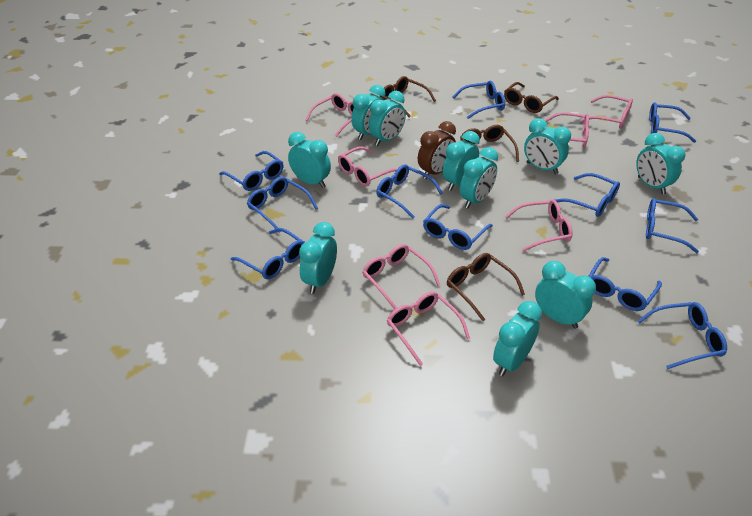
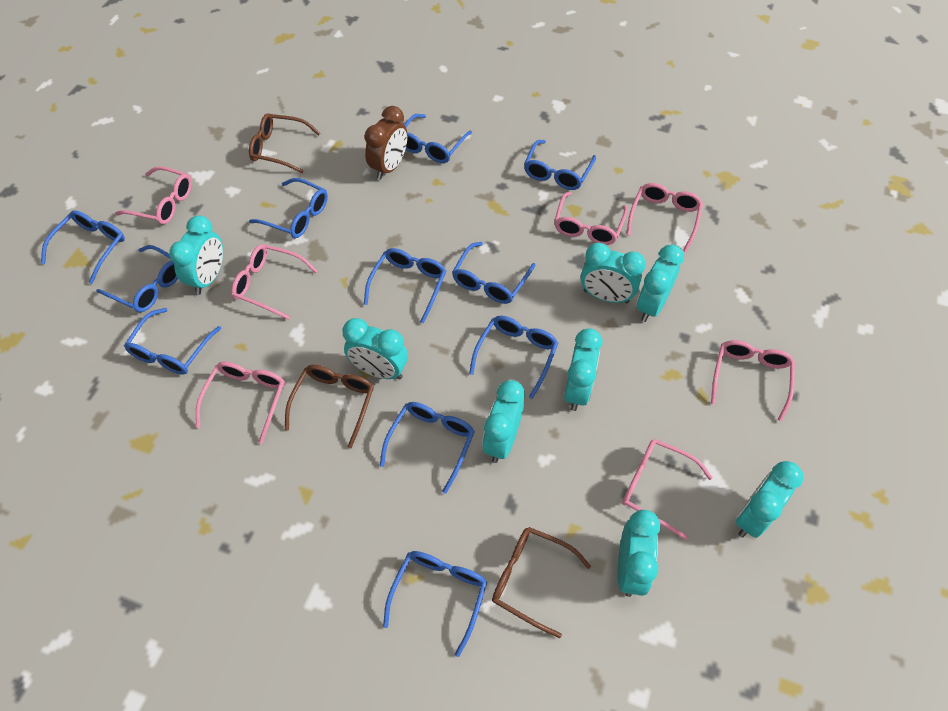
brown glasses: 4 -> 3
turquoise clock: 10 -> 8

